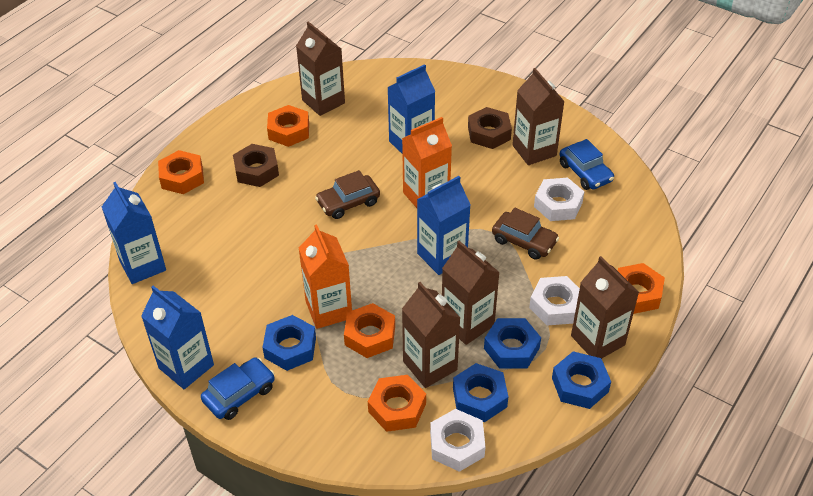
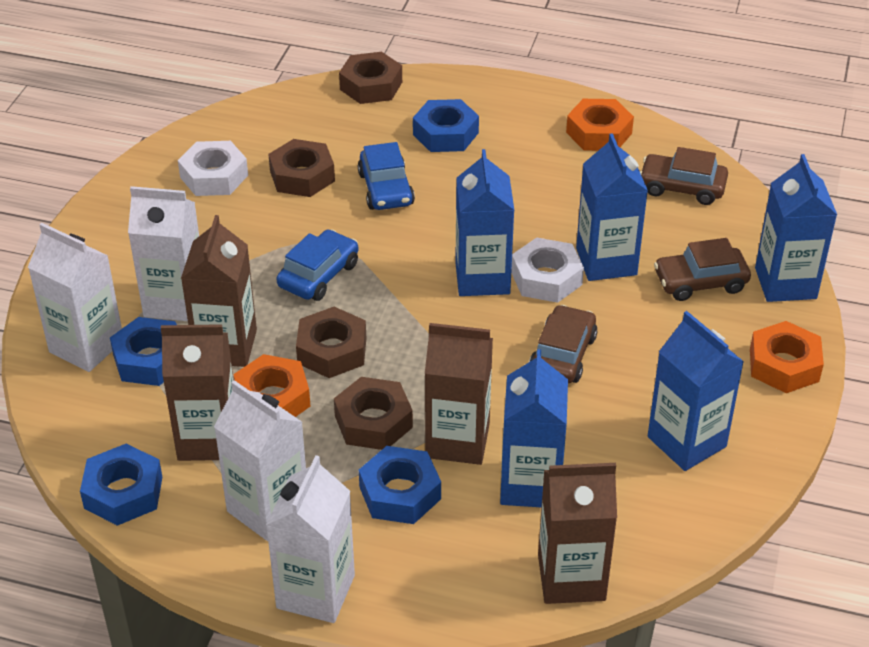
blue carton: 4 -> 5
brown car: 2 -> 3
brown carton: 5 -> 4
brown nut: 2 -> 4
orange carton: 2 -> 0
orange nut: 5 -> 3
white carton: 0 -> 4
white nut: 3 -> 2

